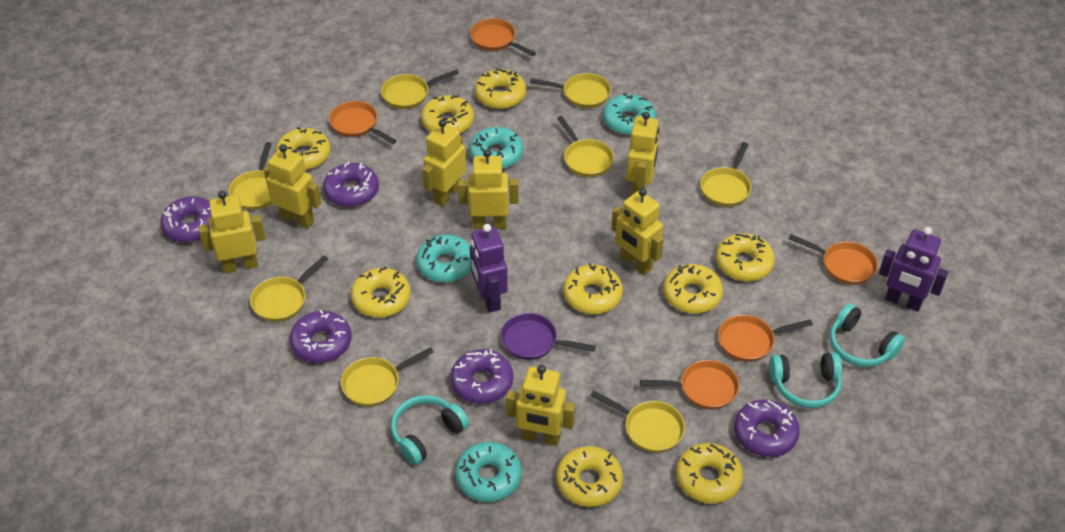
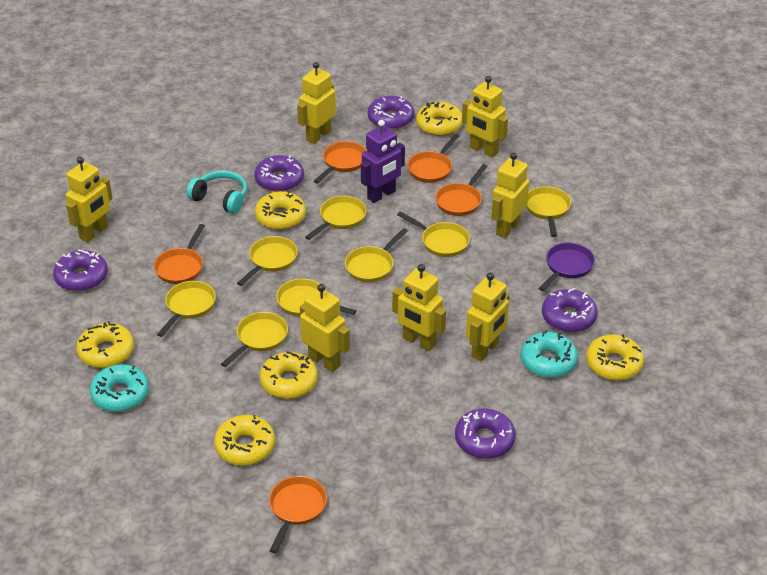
purple robot: 2 -> 1
turquoise donut: 4 -> 2
turquoise headphones: 3 -> 1
yellow donut: 9 -> 6

